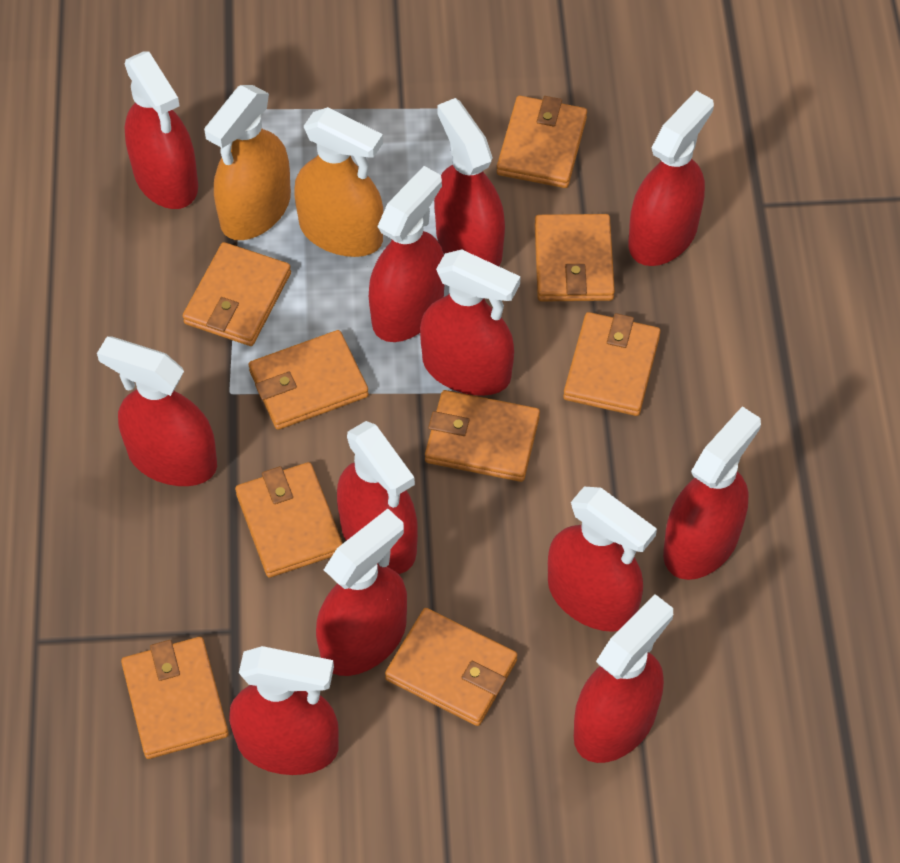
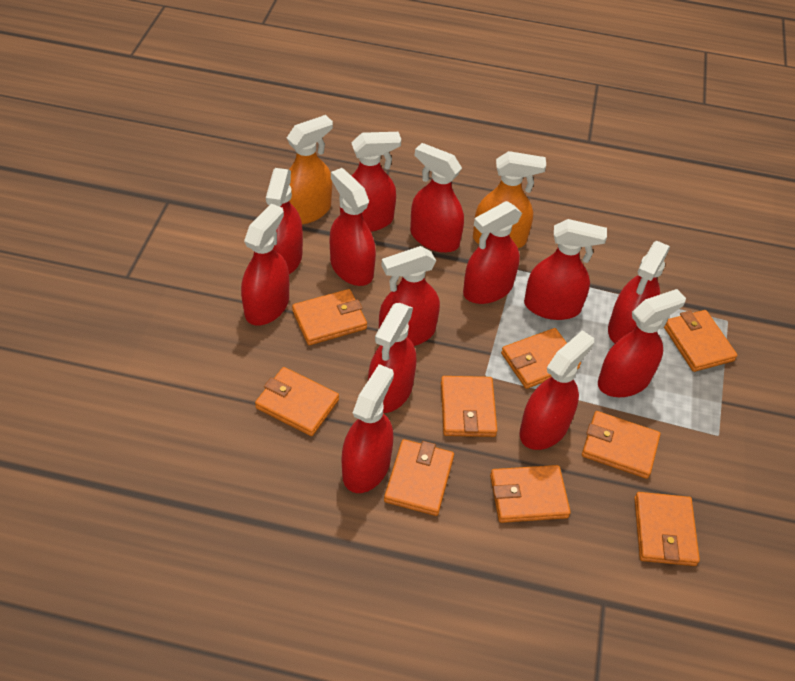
red spray bottle: 12 -> 13

